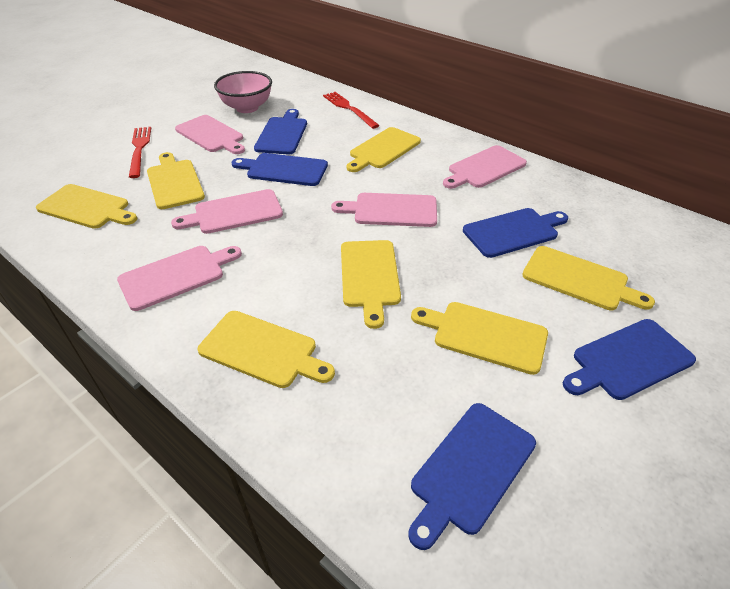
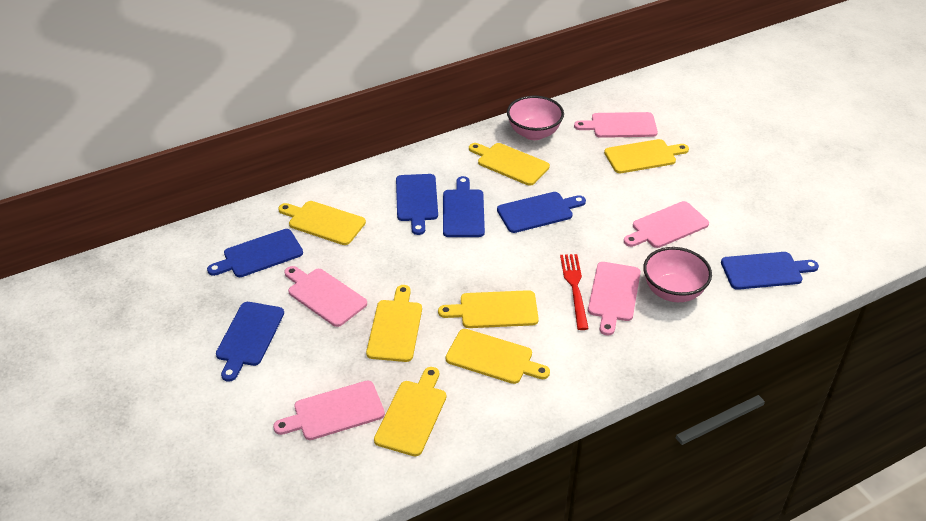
blue cutting board: 5 -> 6
pink bowl: 1 -> 2
red fork: 2 -> 1

